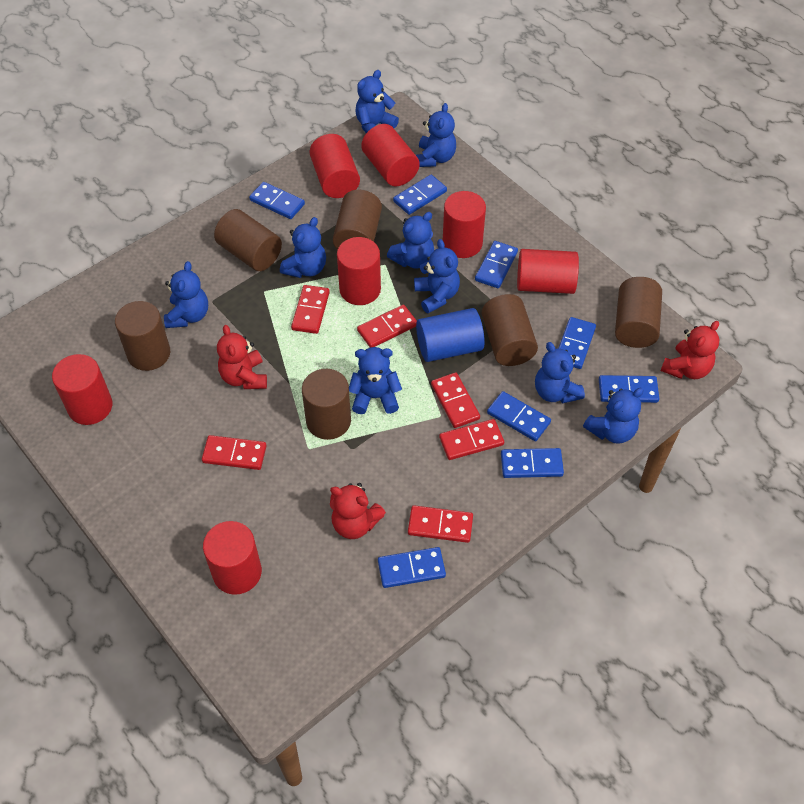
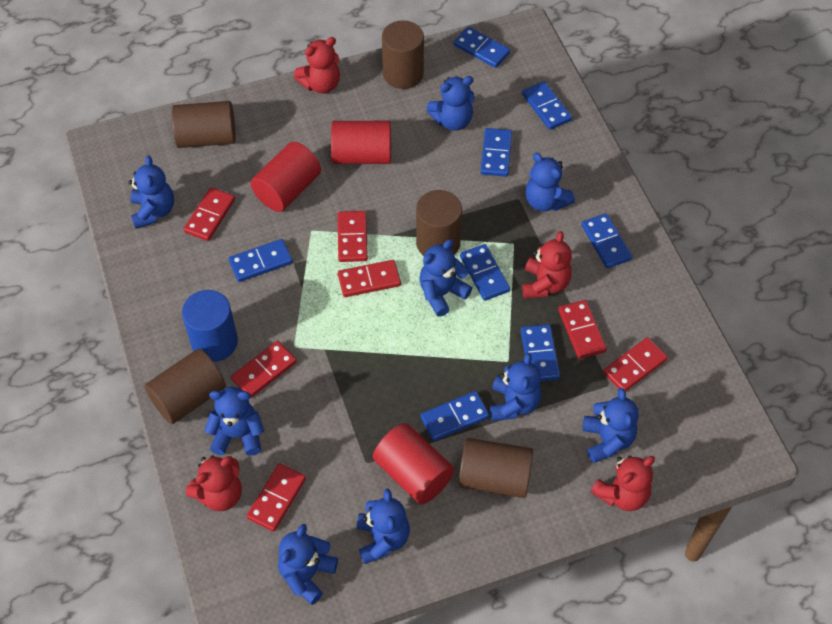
brown cylinder: 6 -> 5
red cylinder: 7 -> 3
red domino: 6 -> 7
red teddy bear: 3 -> 4

